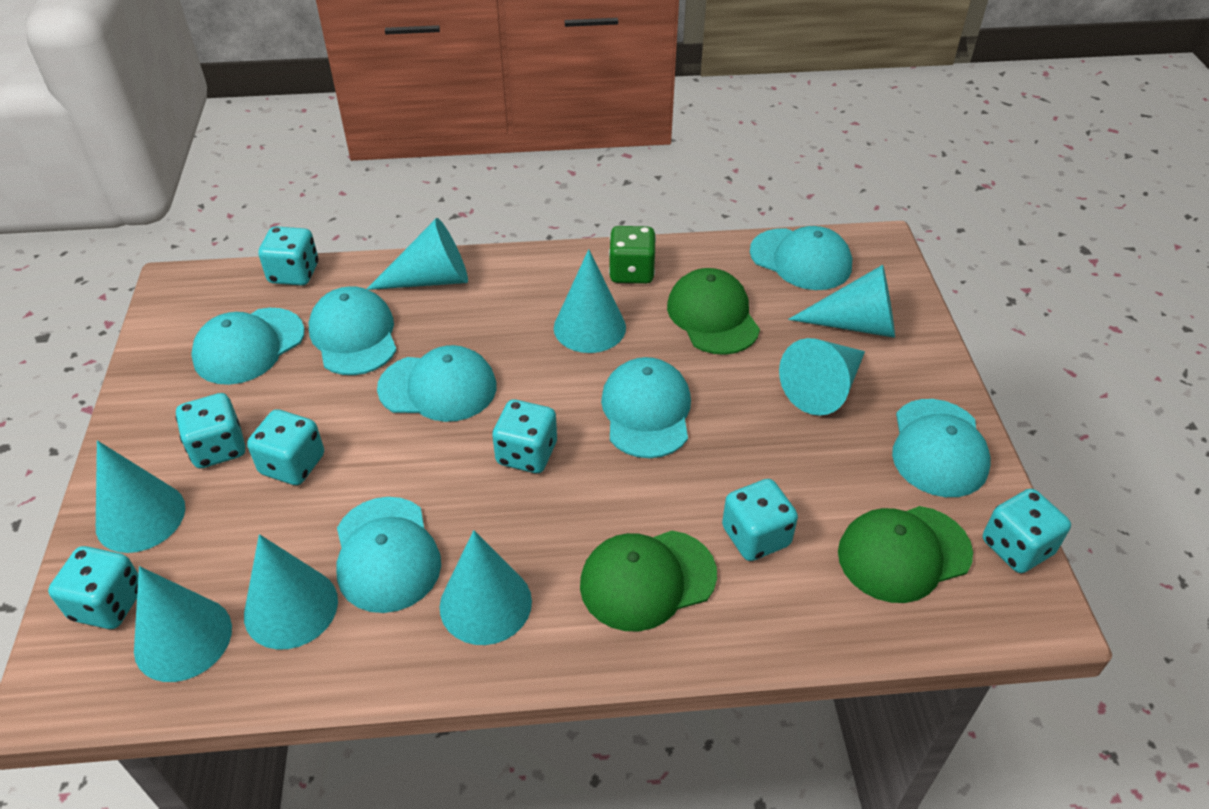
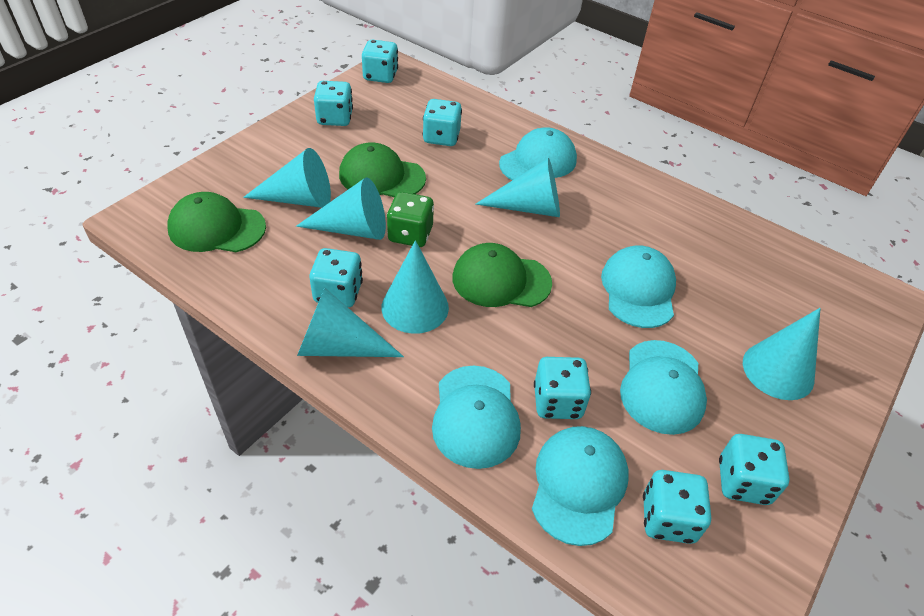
turquoise cap: 7 -> 5
turquoise cone: 8 -> 6

